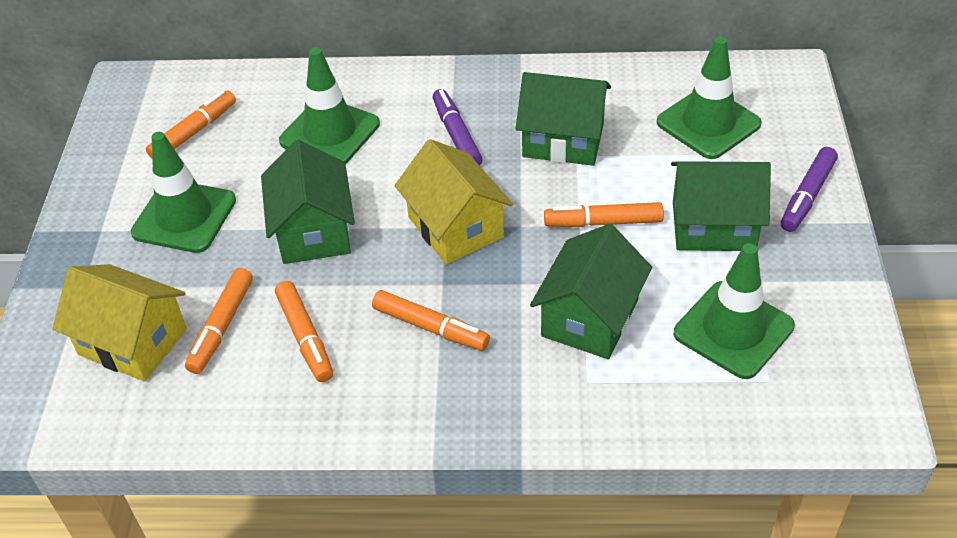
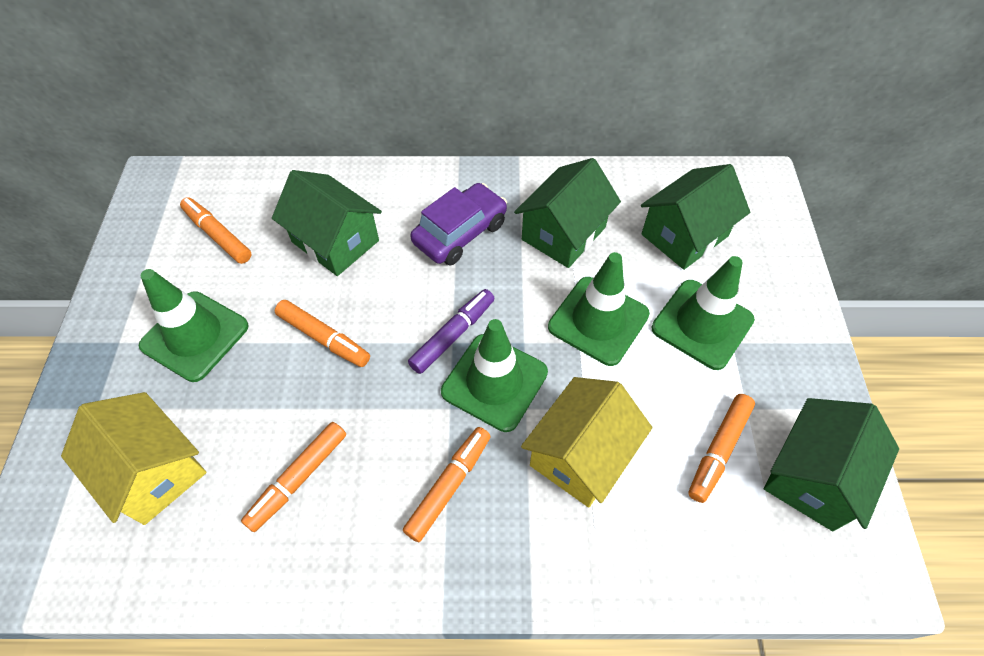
purple car: 0 -> 1
purple marker: 2 -> 1

